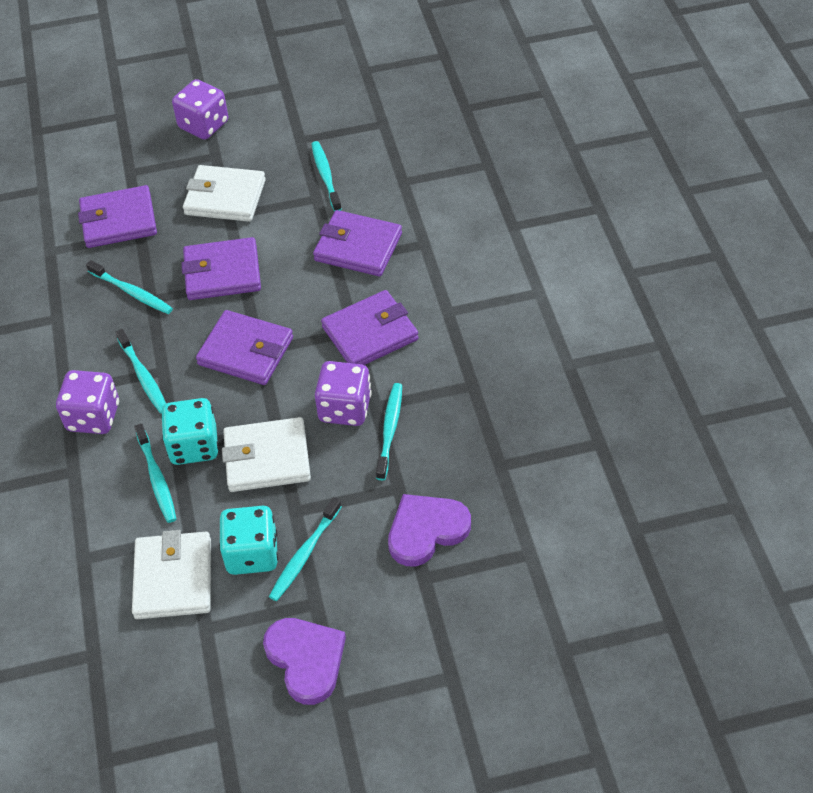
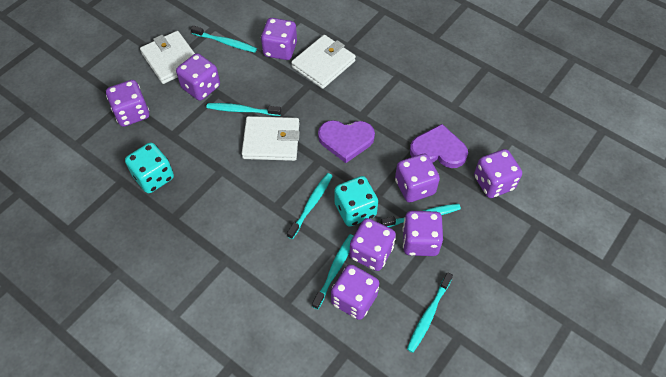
purple dice: 3 -> 8
purple wallet: 5 -> 0

